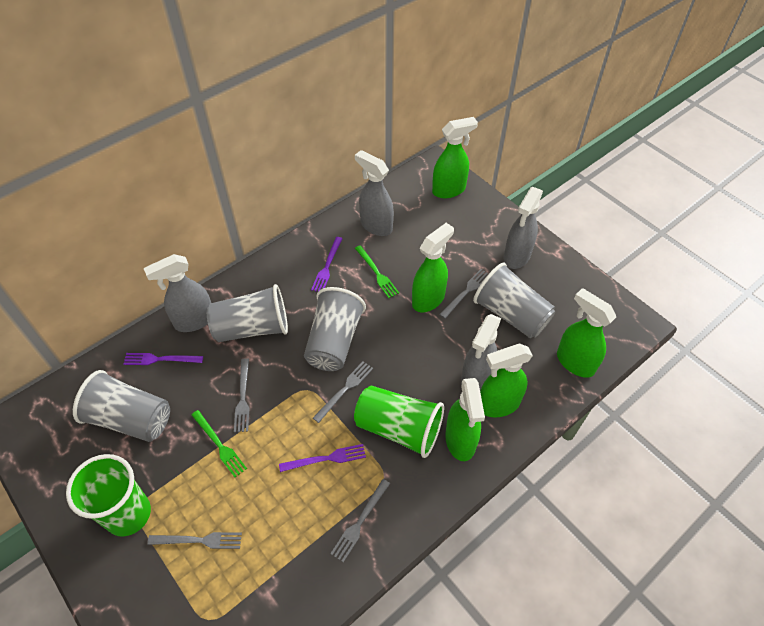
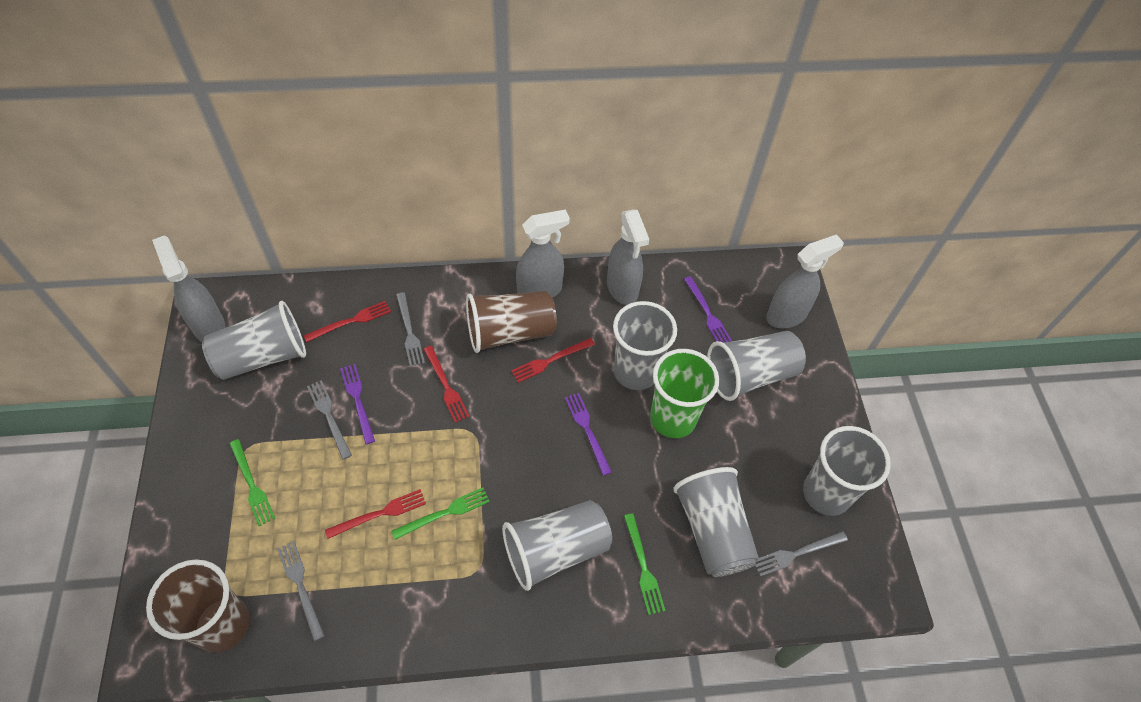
brown cup: 0 -> 2
green cup: 2 -> 1
green fork: 2 -> 3
green spray bottle: 5 -> 0
grey cup: 4 -> 6
grey fork: 5 -> 4
red fork: 0 -> 4

